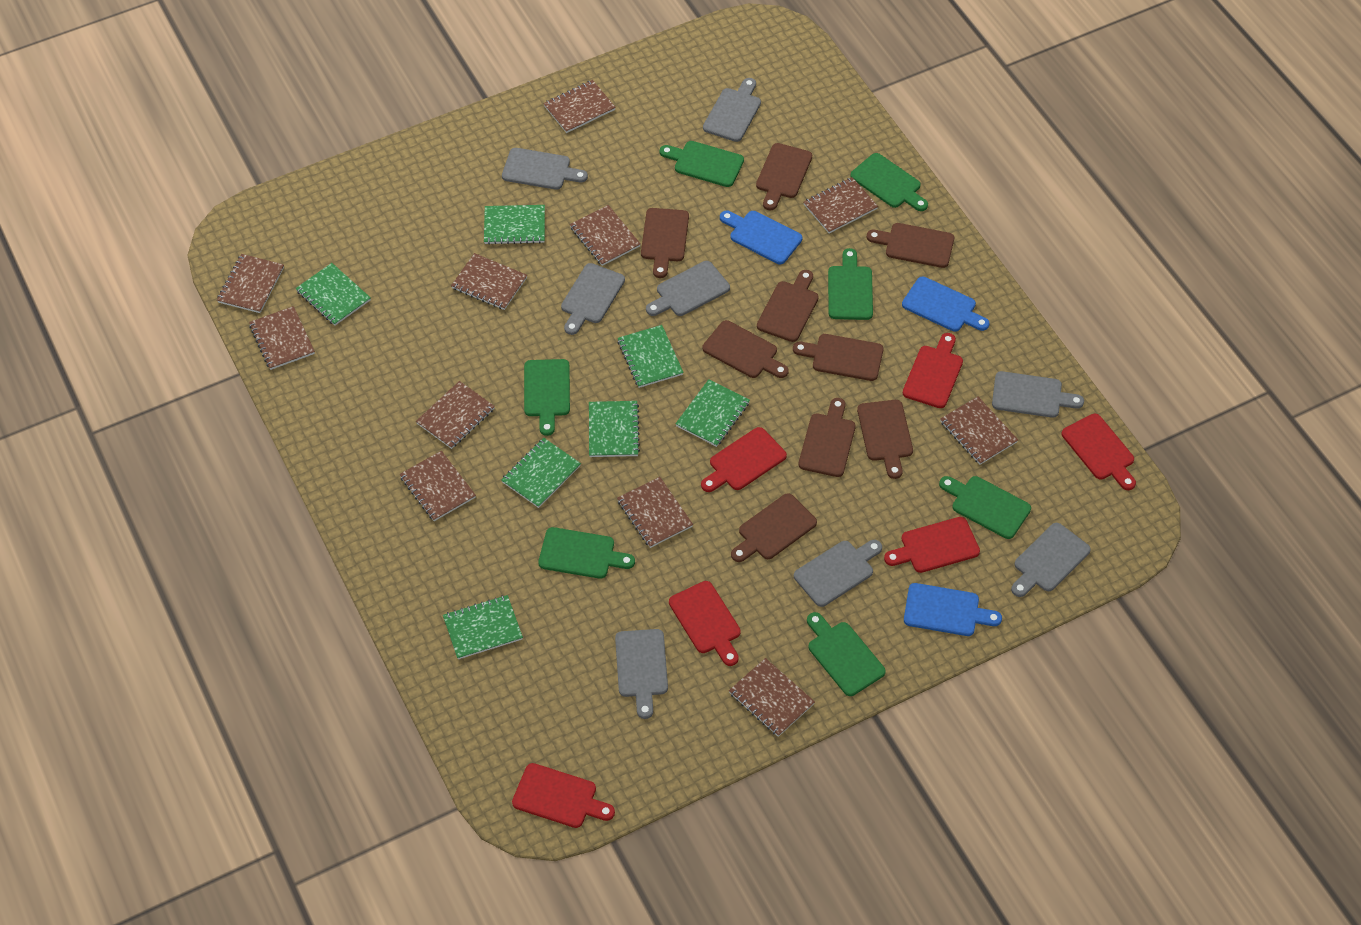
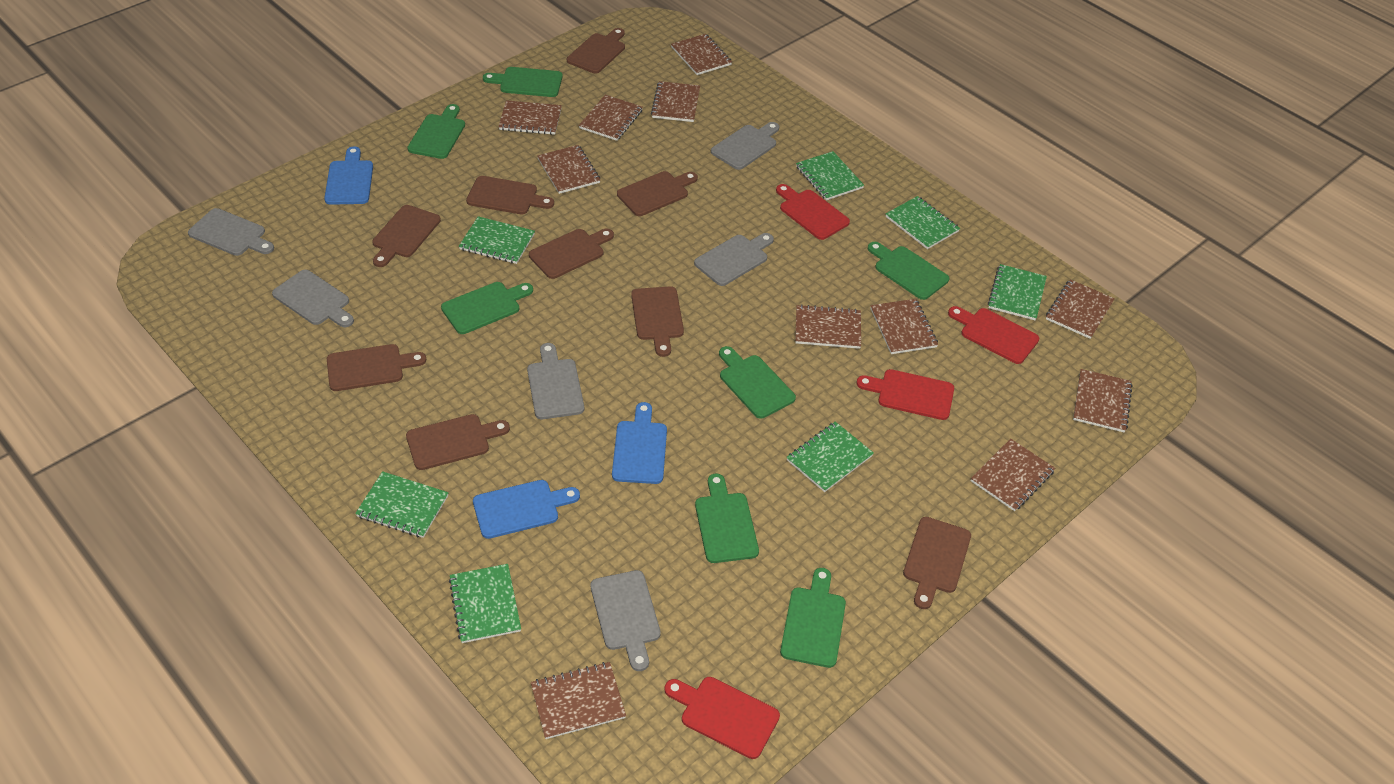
grey cutting board: 8 -> 6
red cutting board: 6 -> 4

